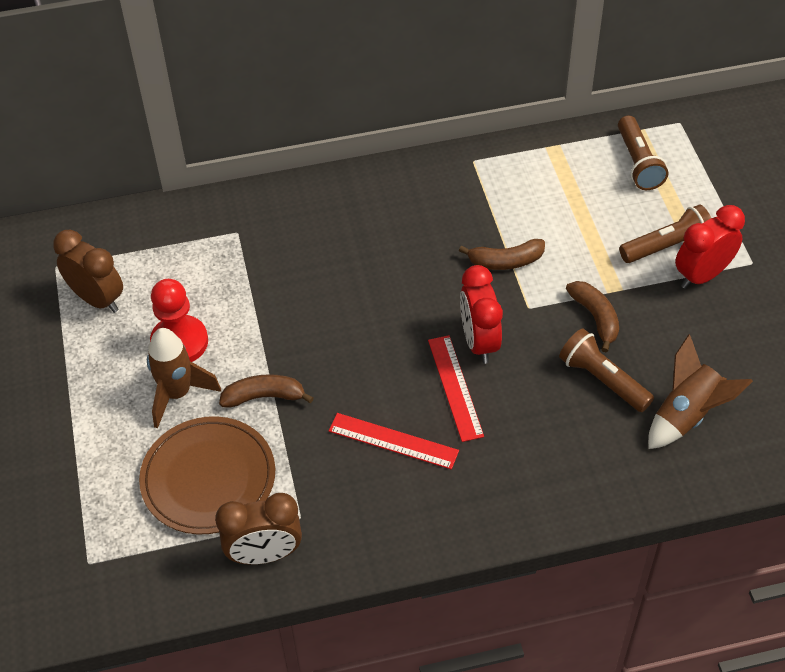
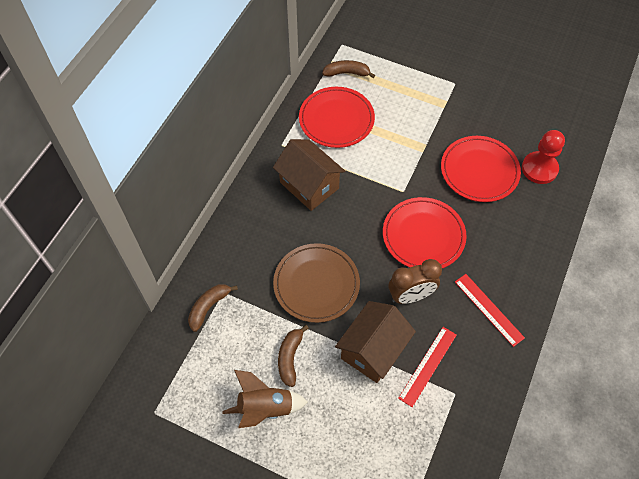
brown clock: 2 -> 1
brown flashlight: 3 -> 0
brown house: 0 -> 2
brown rocket: 2 -> 1
red clock: 2 -> 0
red plate: 0 -> 3

